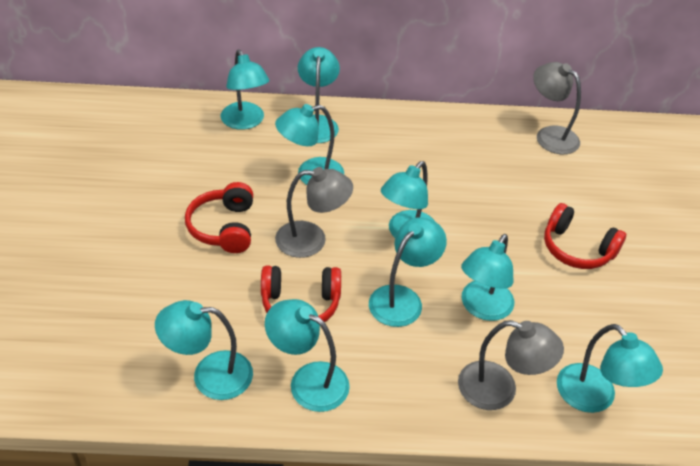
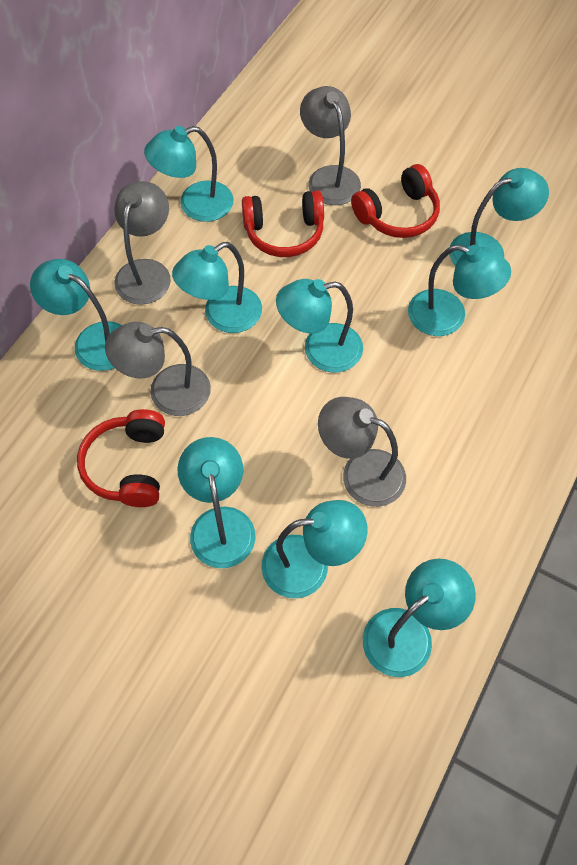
grey lamp: 3 -> 4

